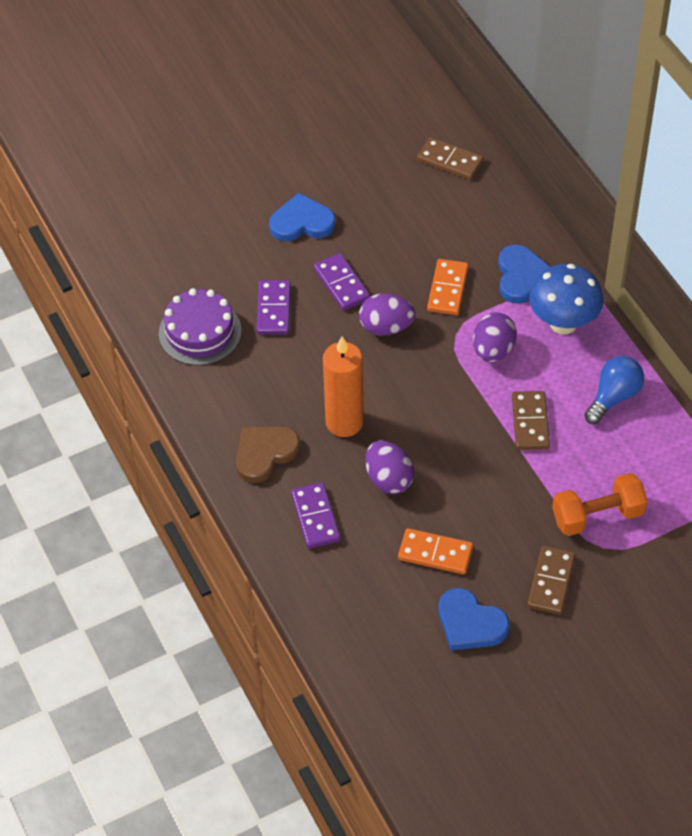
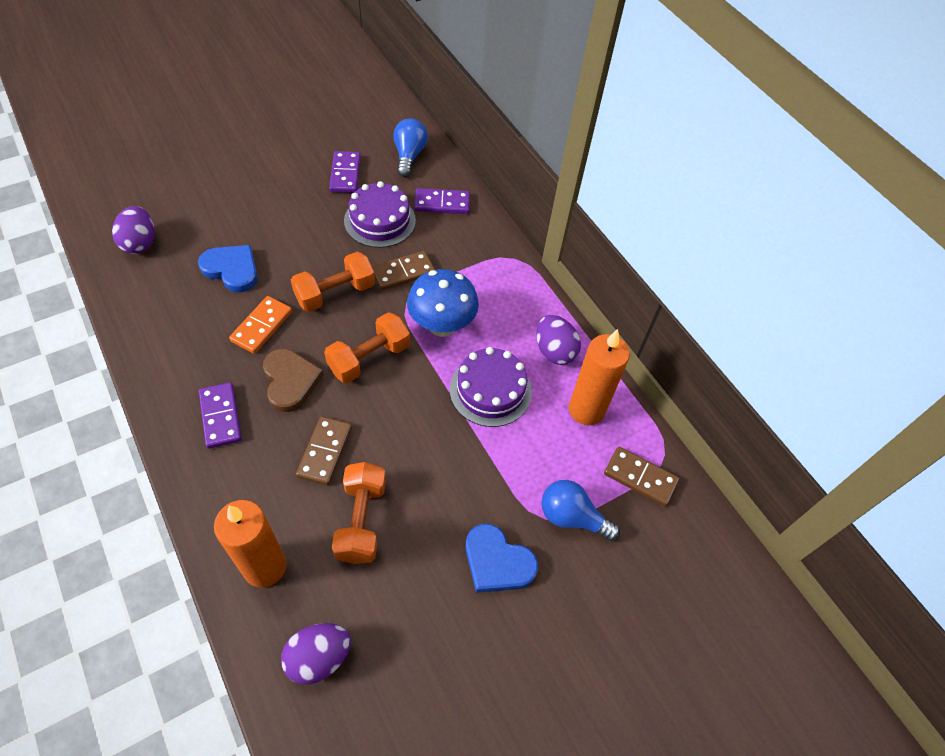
blue heart: 3 -> 2
blue light bulb: 1 -> 2
orange candle: 1 -> 2
orange domino: 2 -> 1
orange dumbbell: 1 -> 3
purple cake: 1 -> 2

